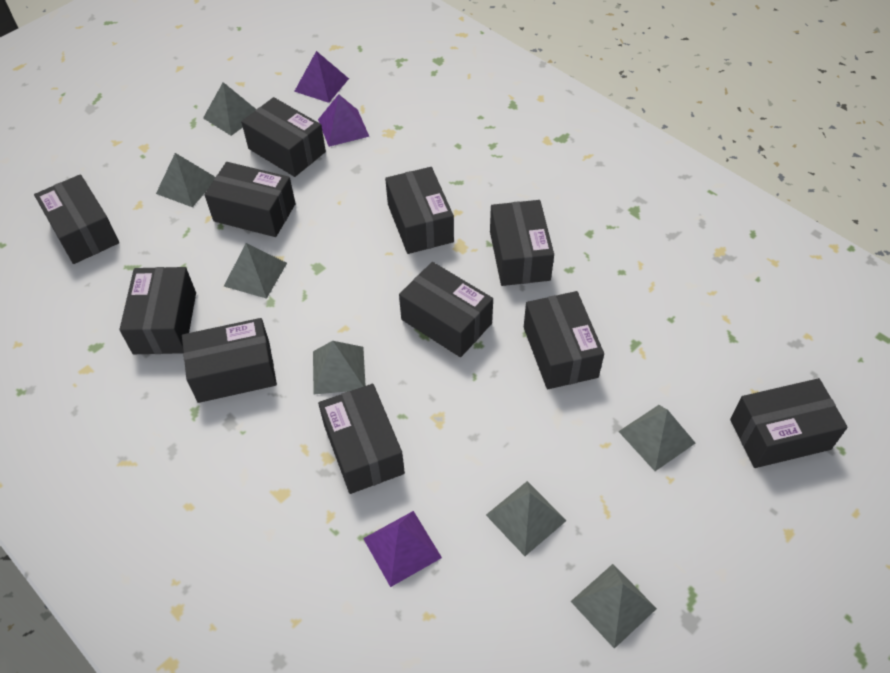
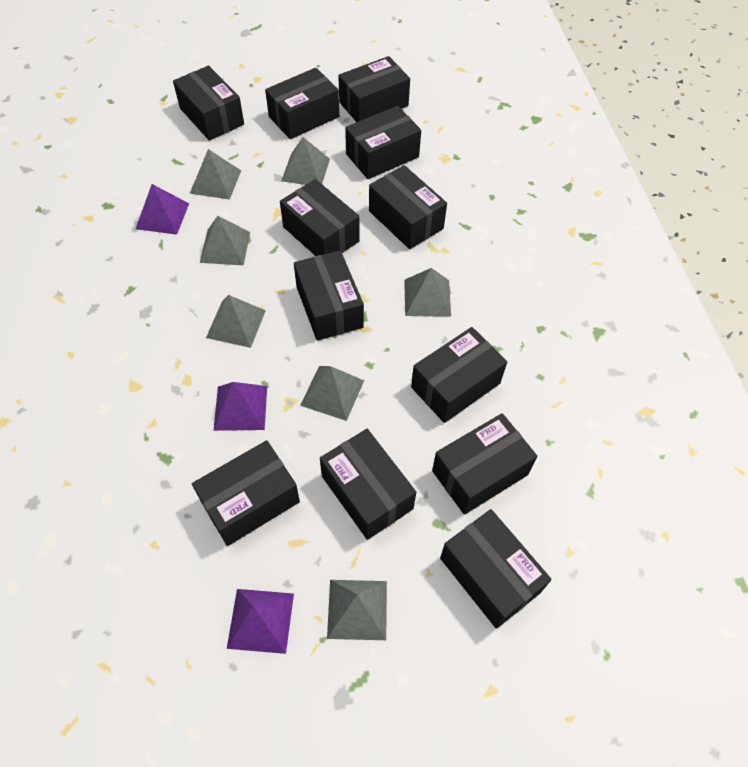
black box: 11 -> 12

